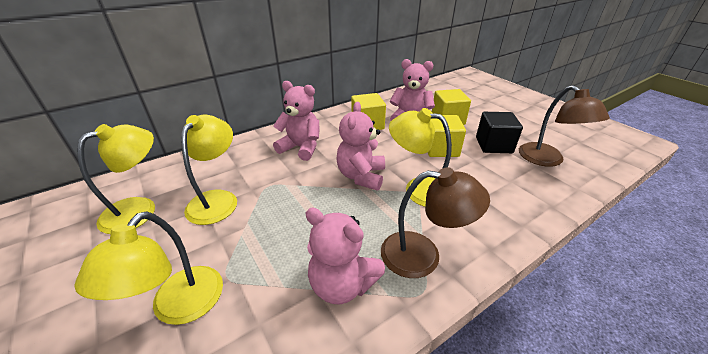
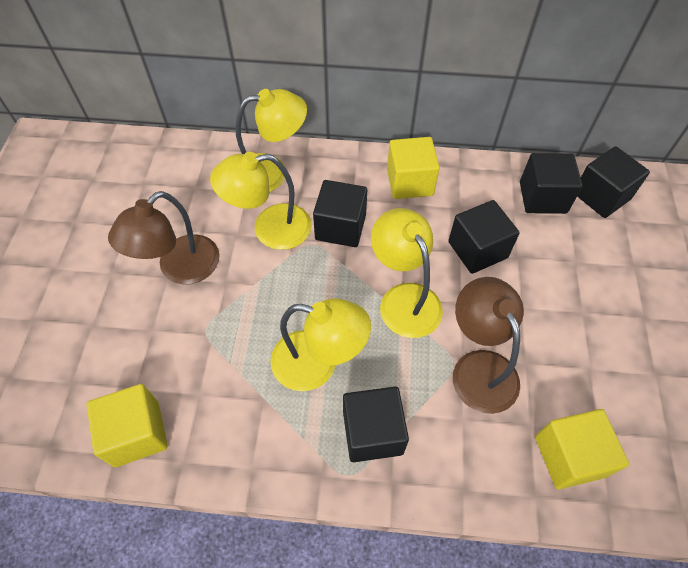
black cube: 1 -> 5
pink teddy bear: 4 -> 0

